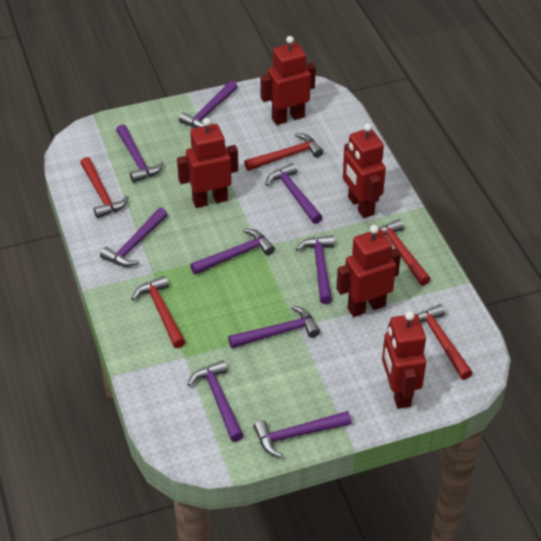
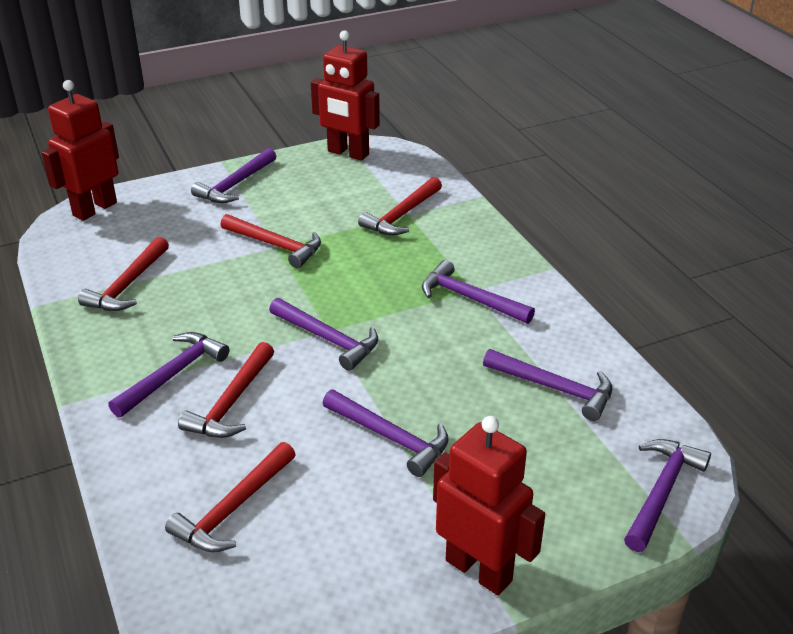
purple hammer: 9 -> 7
red robot: 5 -> 3

